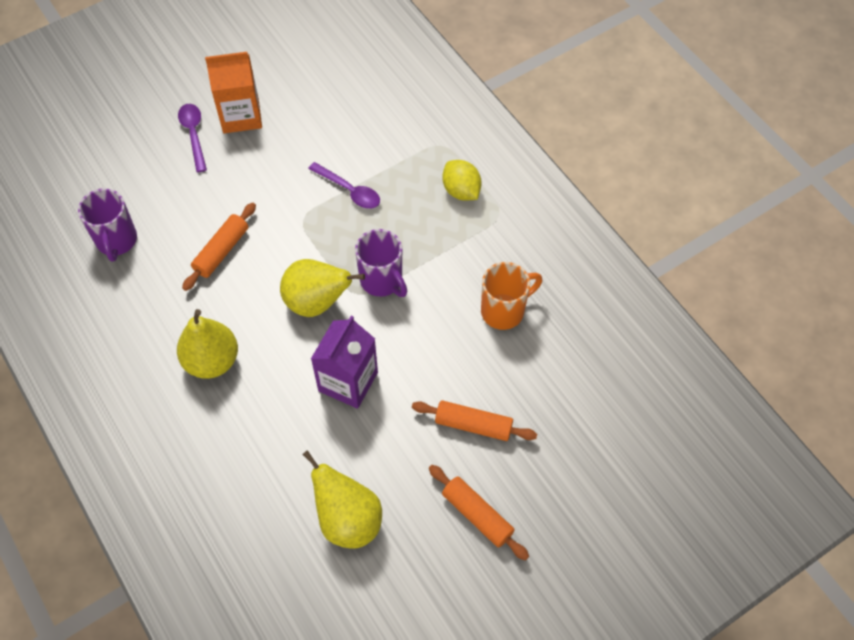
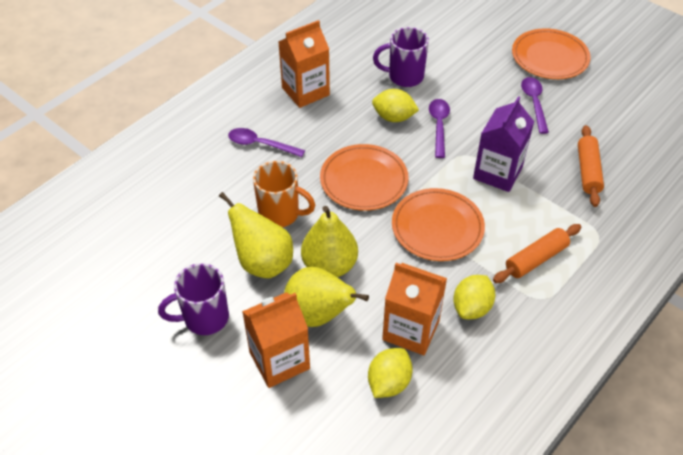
orange carton: 1 -> 3
orange plate: 0 -> 3
orange rolling pin: 3 -> 2
purple spoon: 2 -> 3
yellow lemon: 1 -> 3

